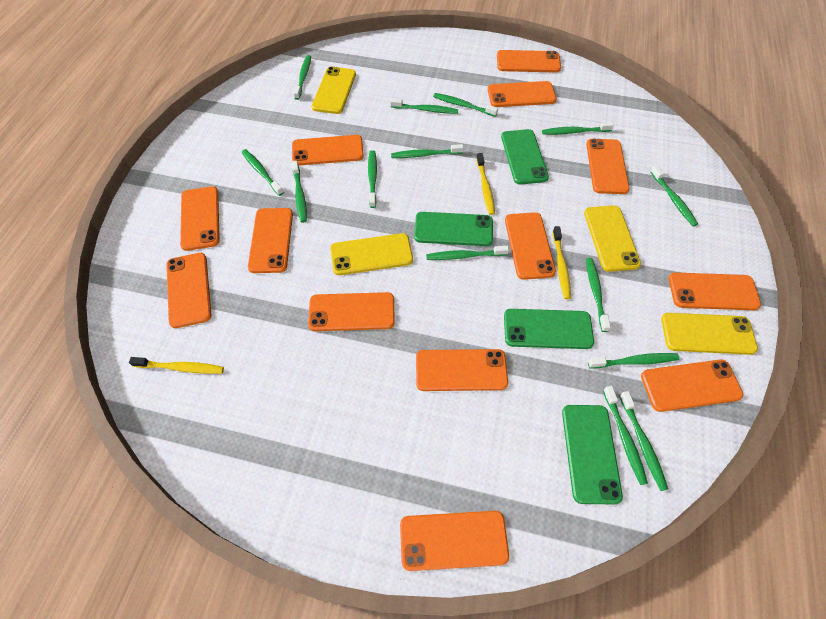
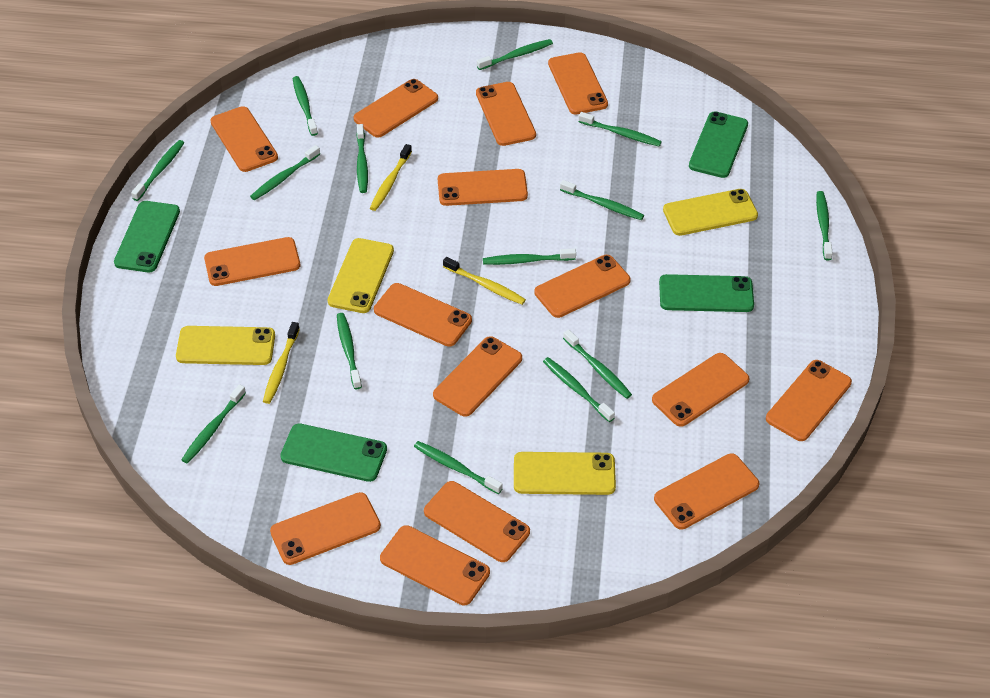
orange phone: 13 -> 15

